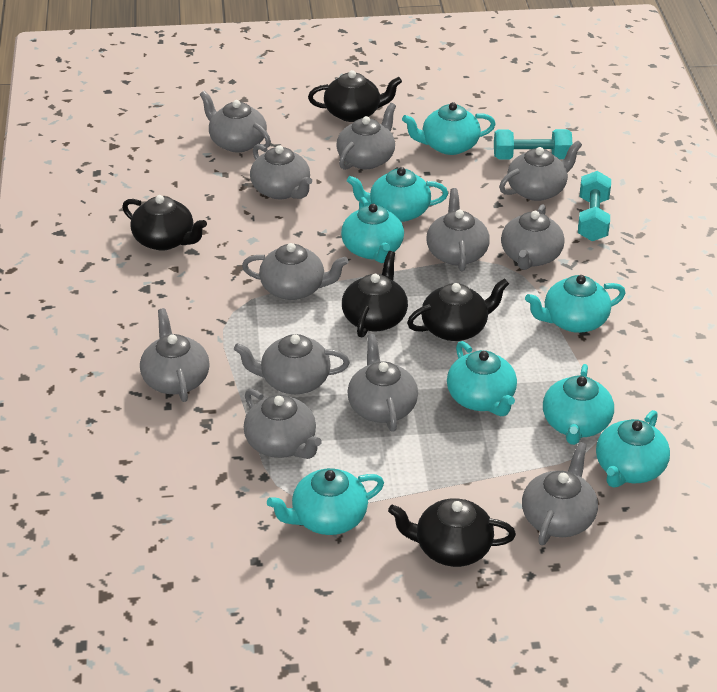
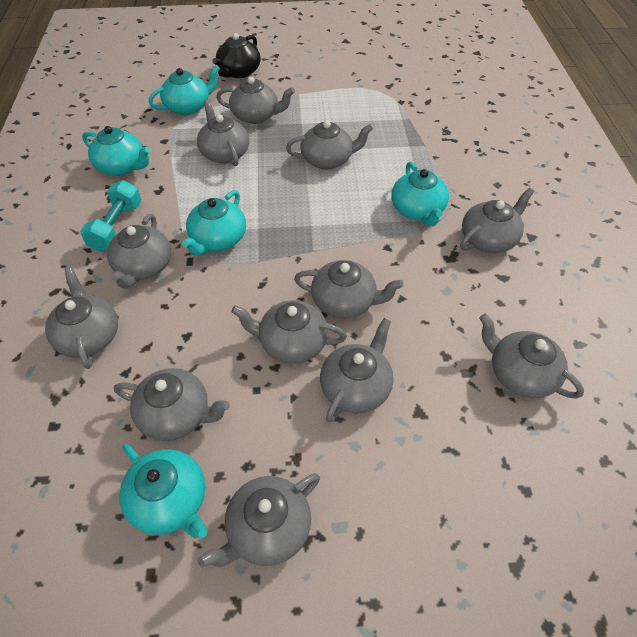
black teapot: 5 -> 1
turquoise dumbbell: 2 -> 1
turquoise teapot: 8 -> 5

